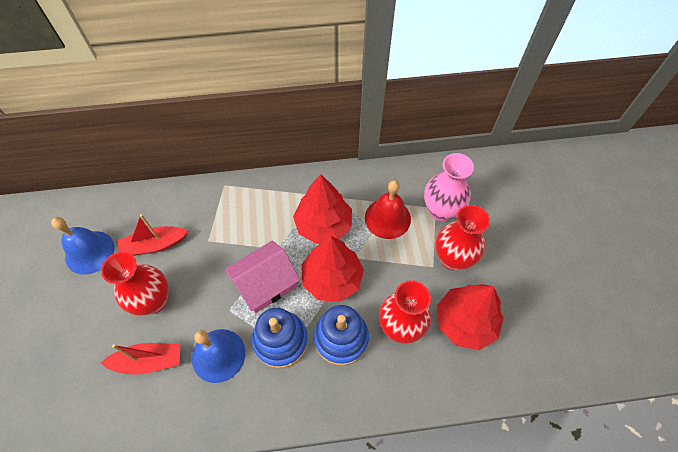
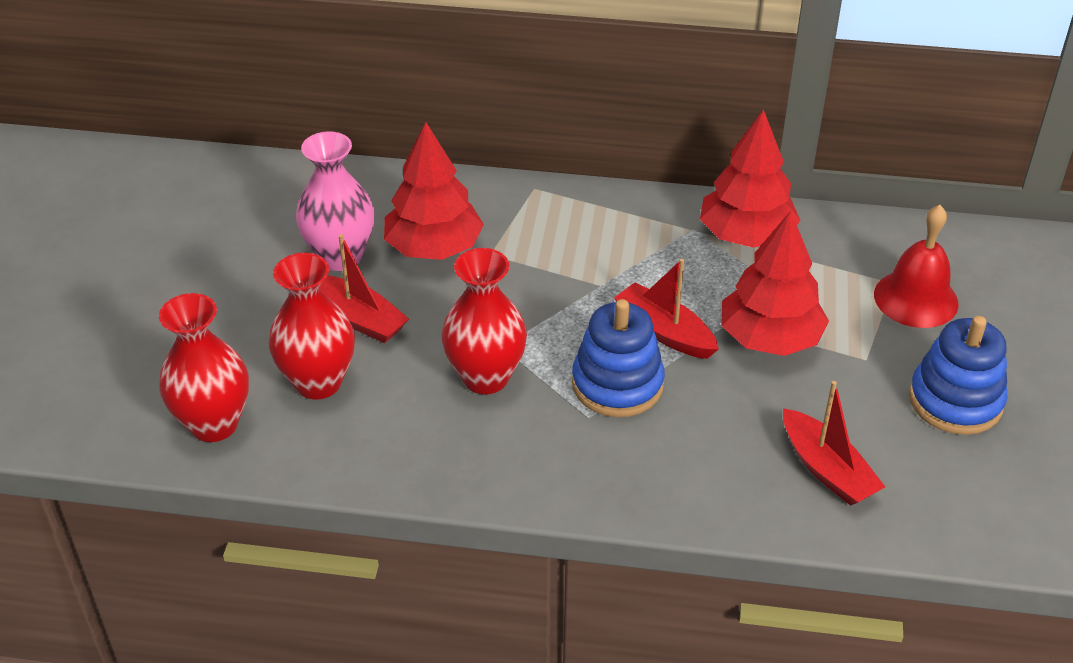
blue bell: 2 -> 0
pink house: 1 -> 0
red boat: 2 -> 3

